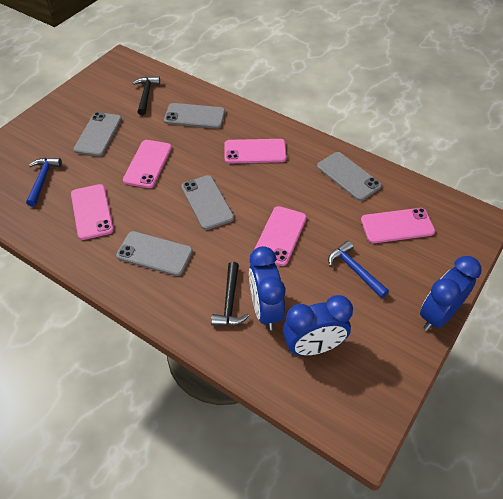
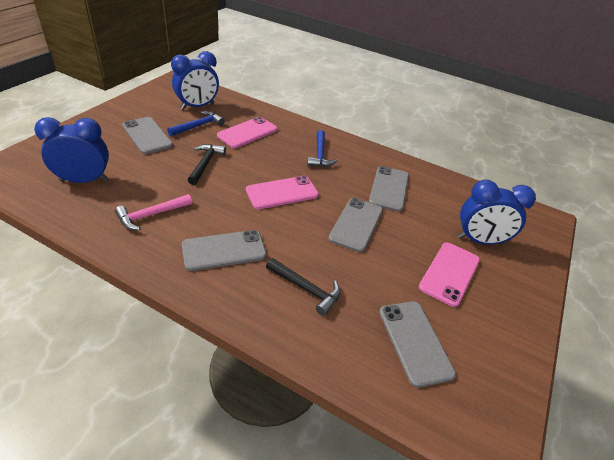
pink hammer: 0 -> 1
pink phone: 5 -> 3

